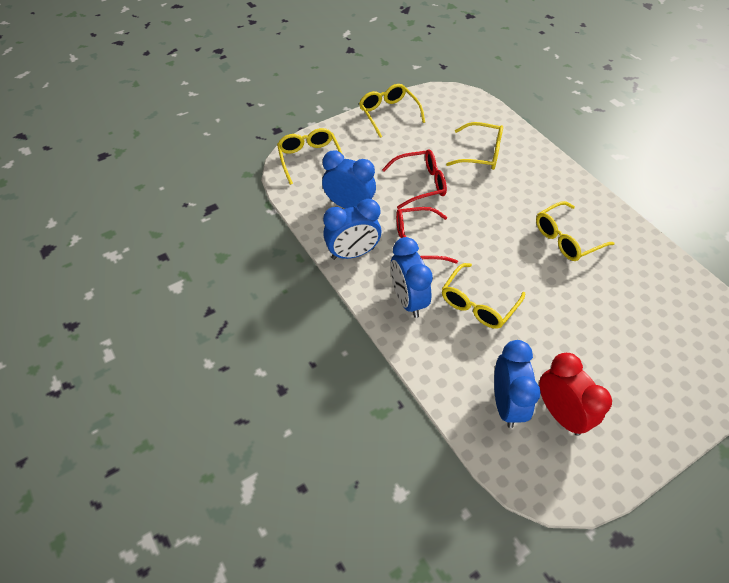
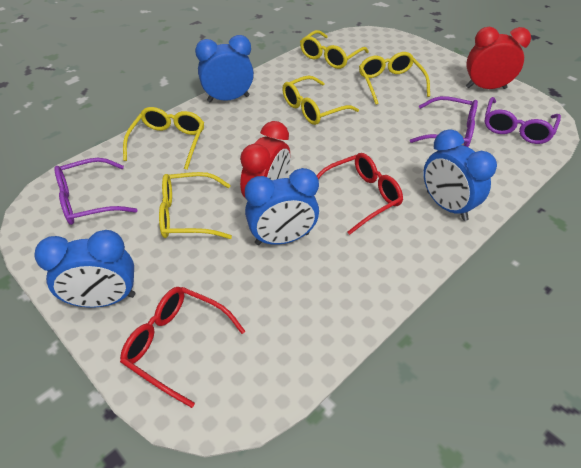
purple glasses: 0 -> 3
red clock: 1 -> 2

